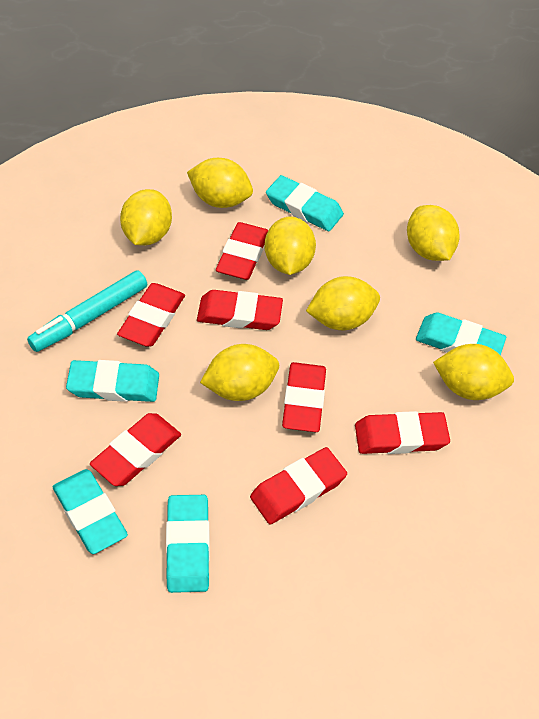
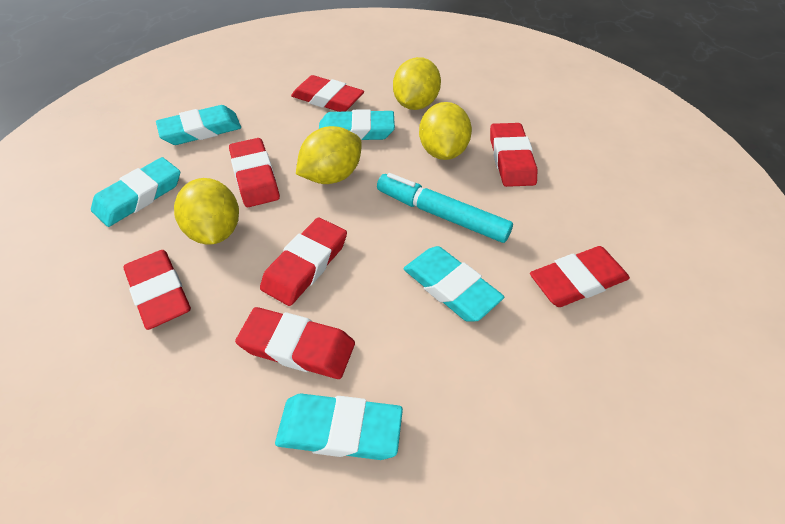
yellow lemon: 7 -> 4

